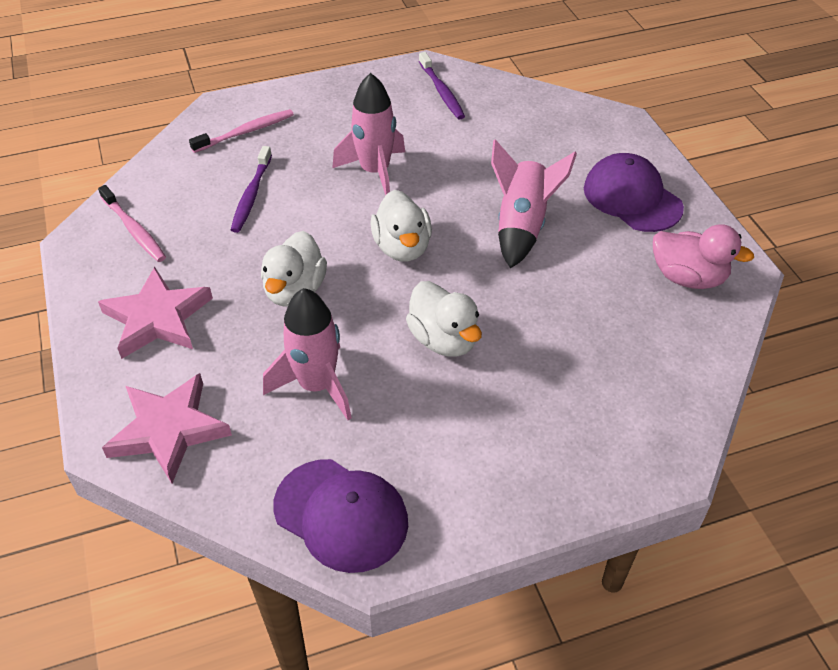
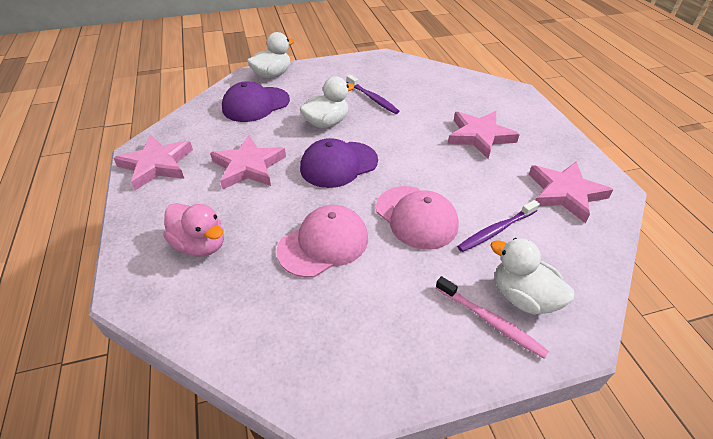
pink cap: 0 -> 2
pink rocket: 3 -> 0
pink star: 2 -> 4
pink toothbrush: 2 -> 1

